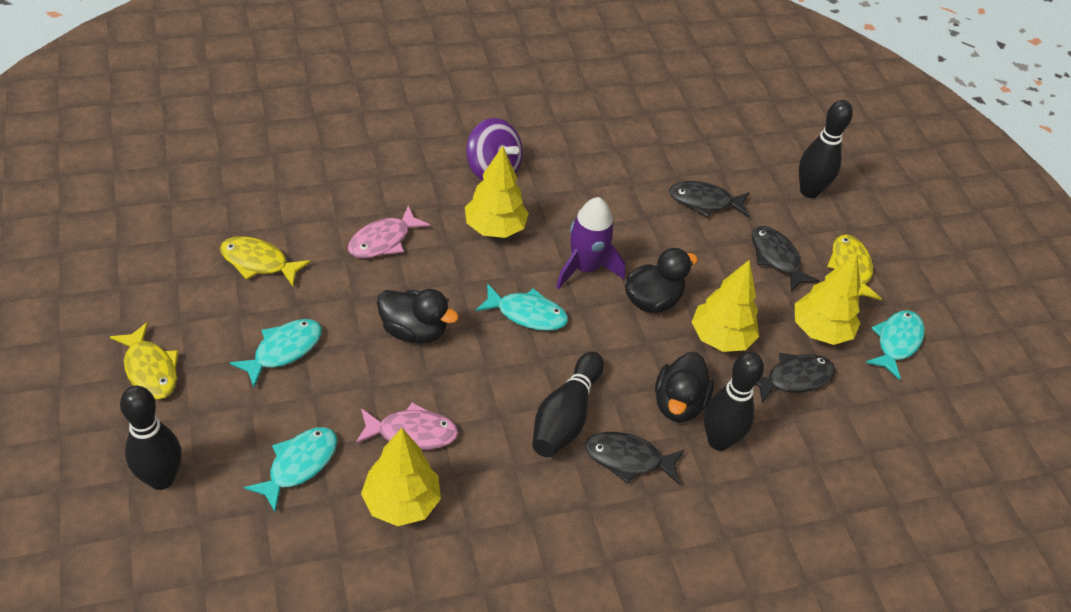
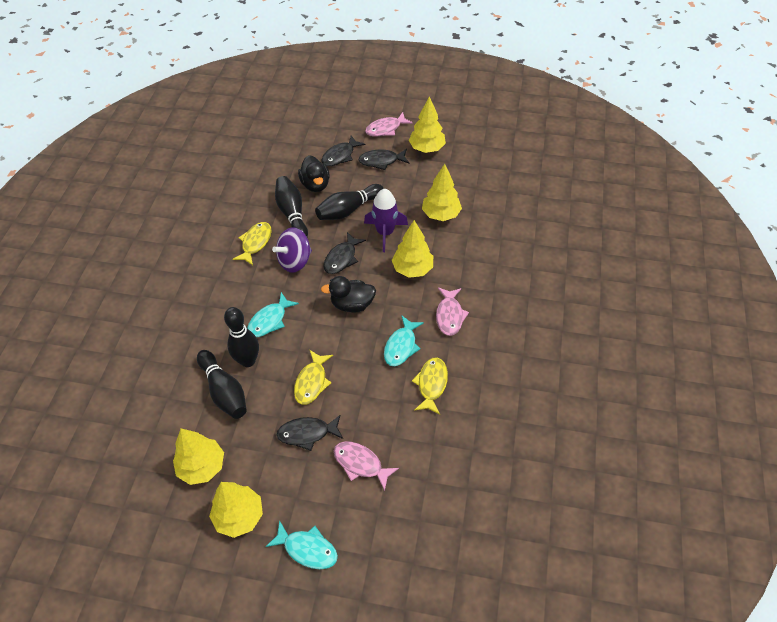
black duck: 3 -> 2
pink fish: 2 -> 3
turquoise fish: 4 -> 3
yellow tree: 4 -> 5

